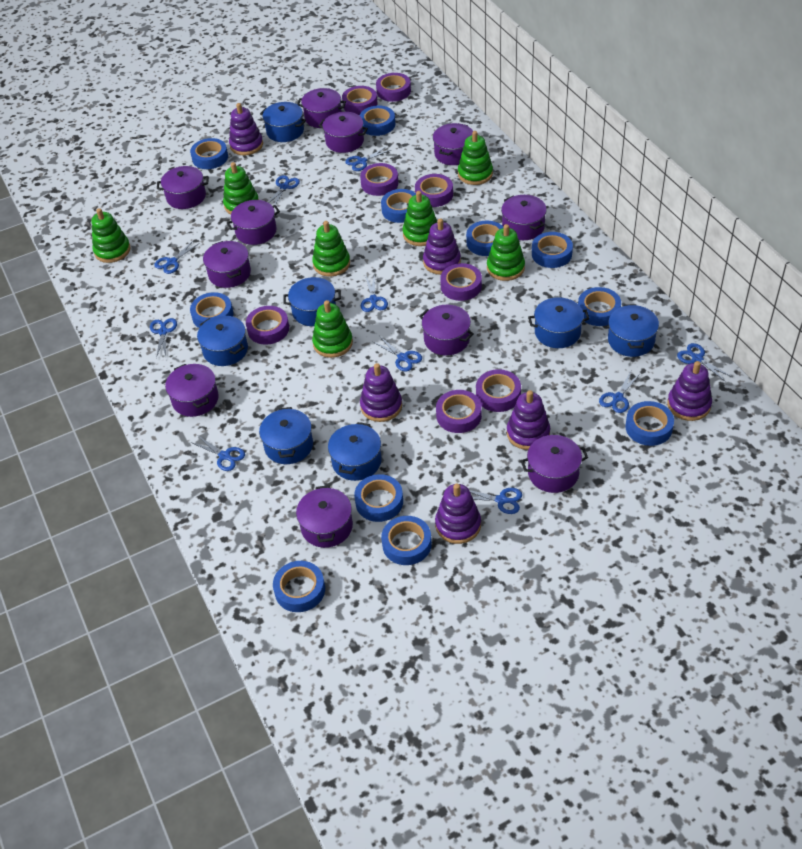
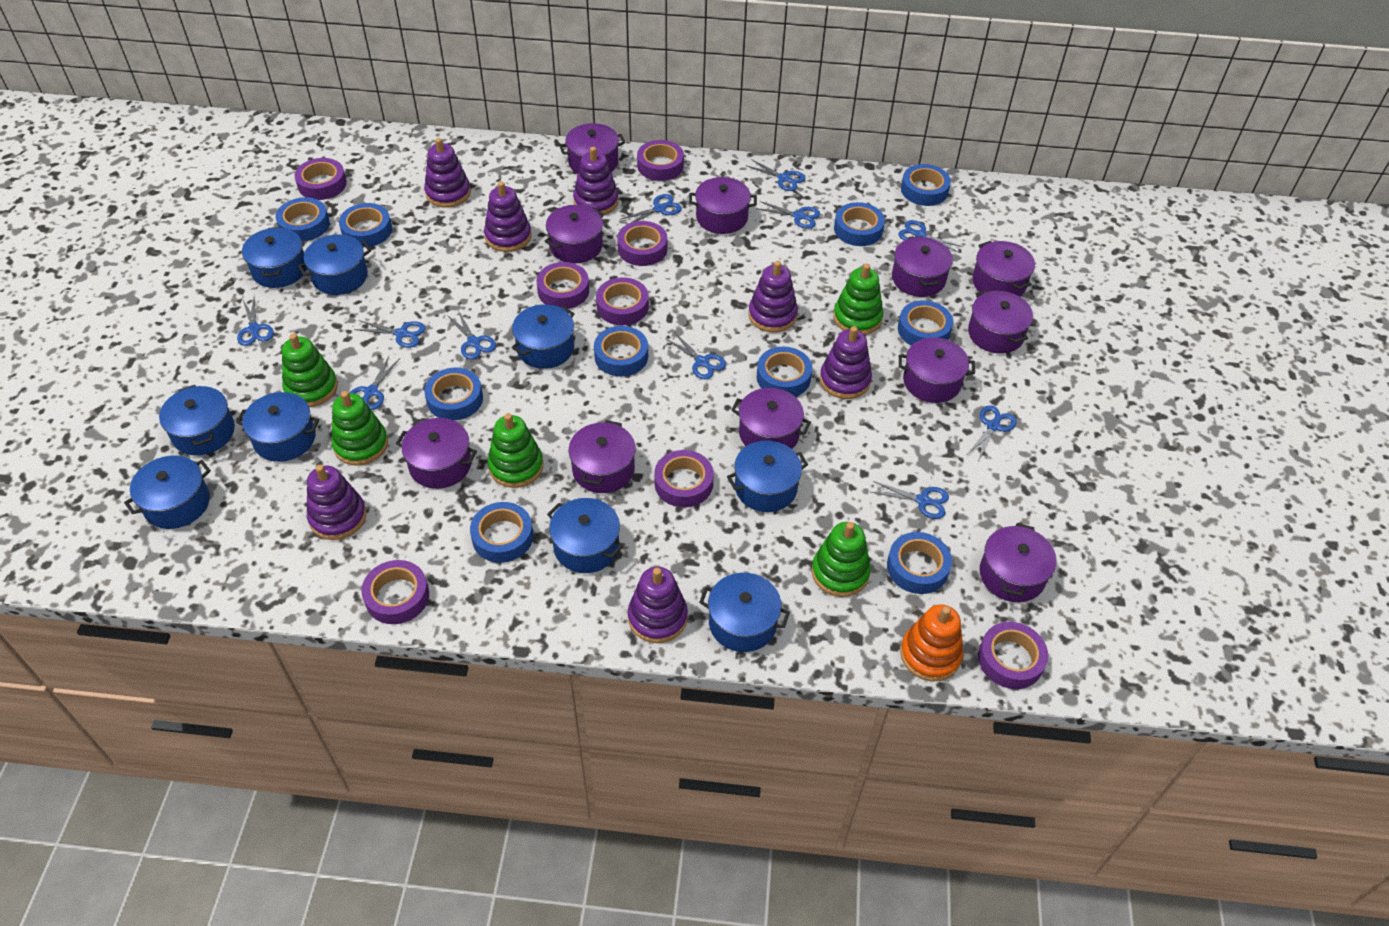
blue pot: 7 -> 9
blue scissors: 10 -> 11
blue tape: 11 -> 10
green stacking toy: 7 -> 5
orange stacking toy: 0 -> 1
purple stacking toy: 6 -> 7

